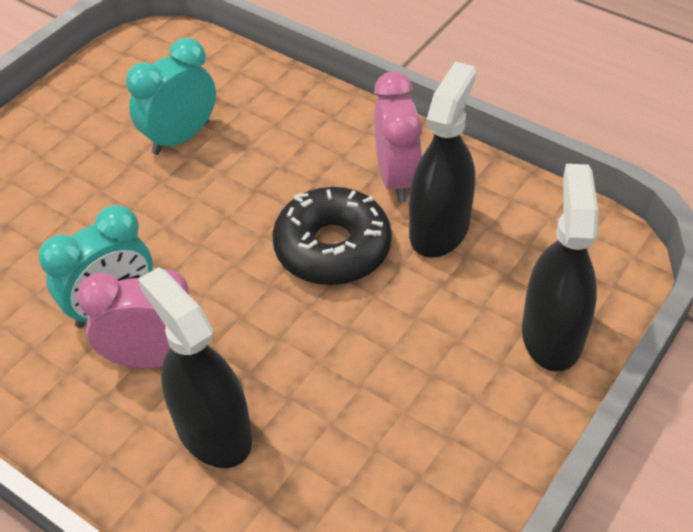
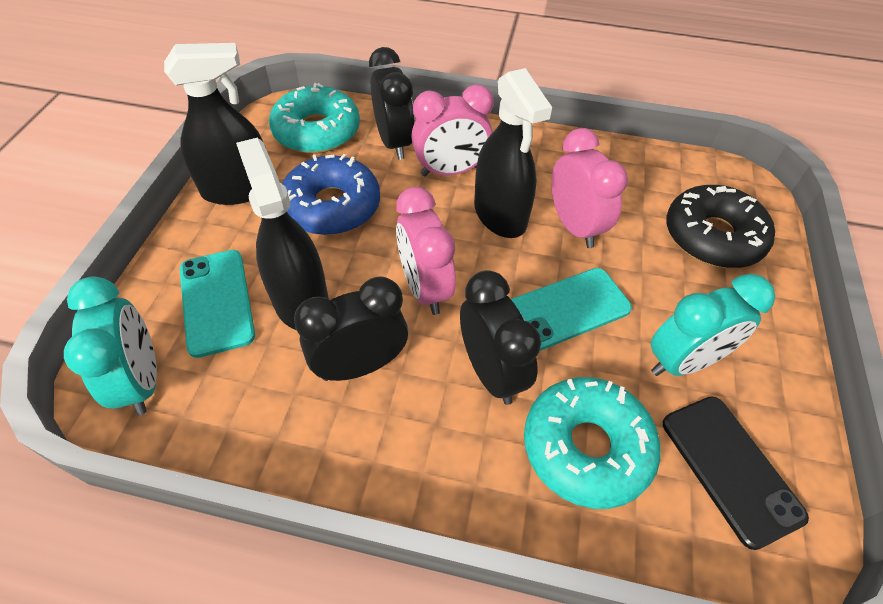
black clock: 0 -> 3
black phone: 0 -> 1
blue donut: 0 -> 1
pink clock: 2 -> 3
turquoise donut: 0 -> 2
turquoise phone: 0 -> 2

